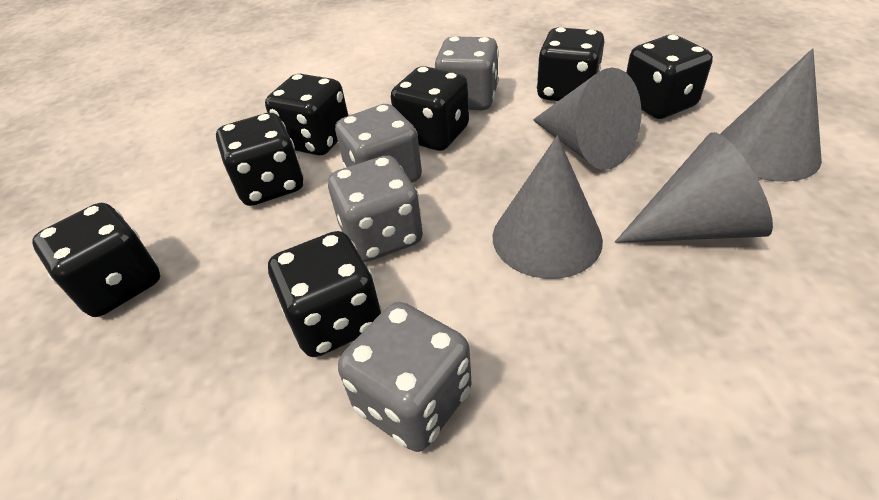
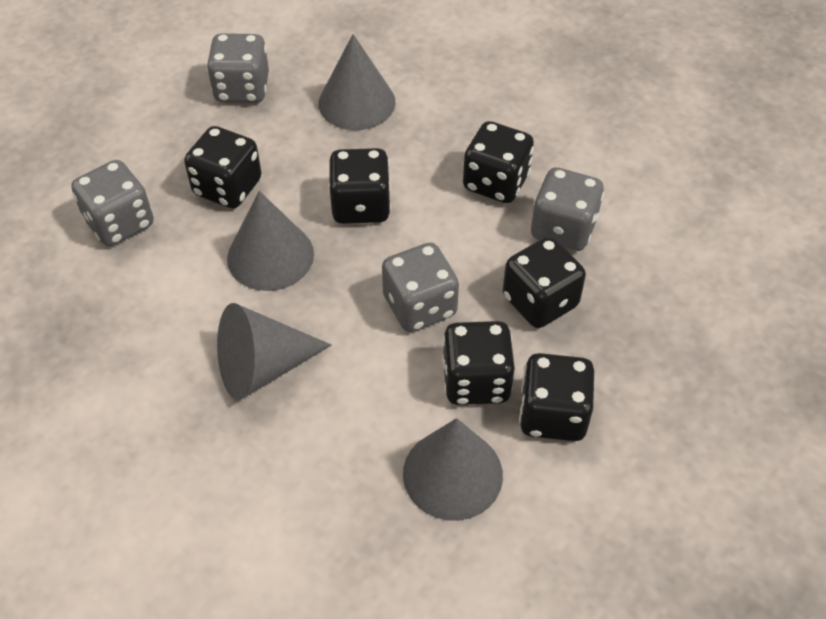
black dice: 7 -> 6

